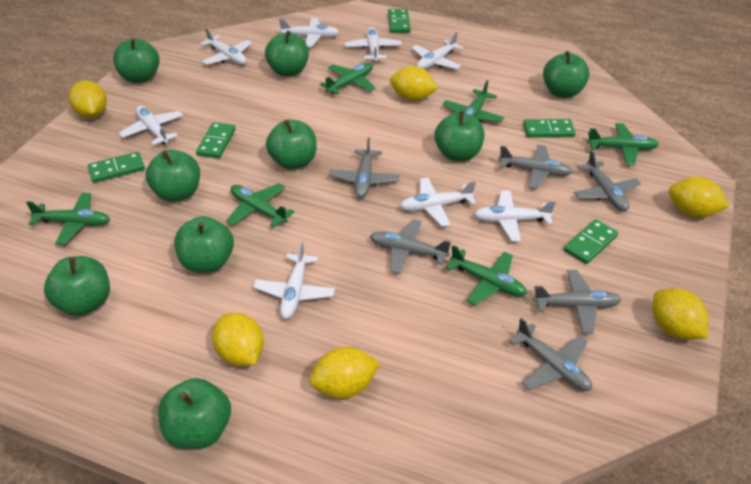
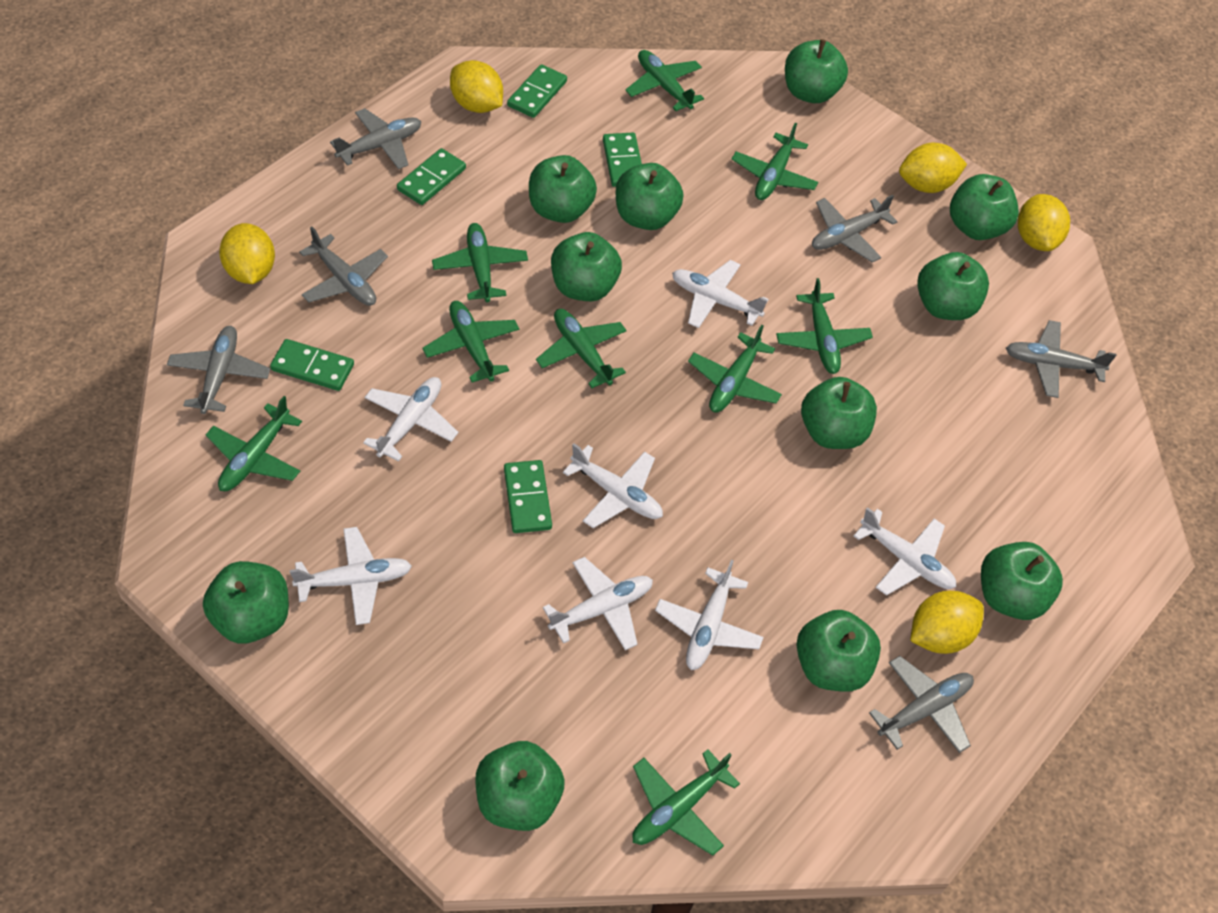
green apple: 9 -> 11
green plane: 6 -> 9
white plane: 8 -> 7
yellow lemon: 6 -> 5

